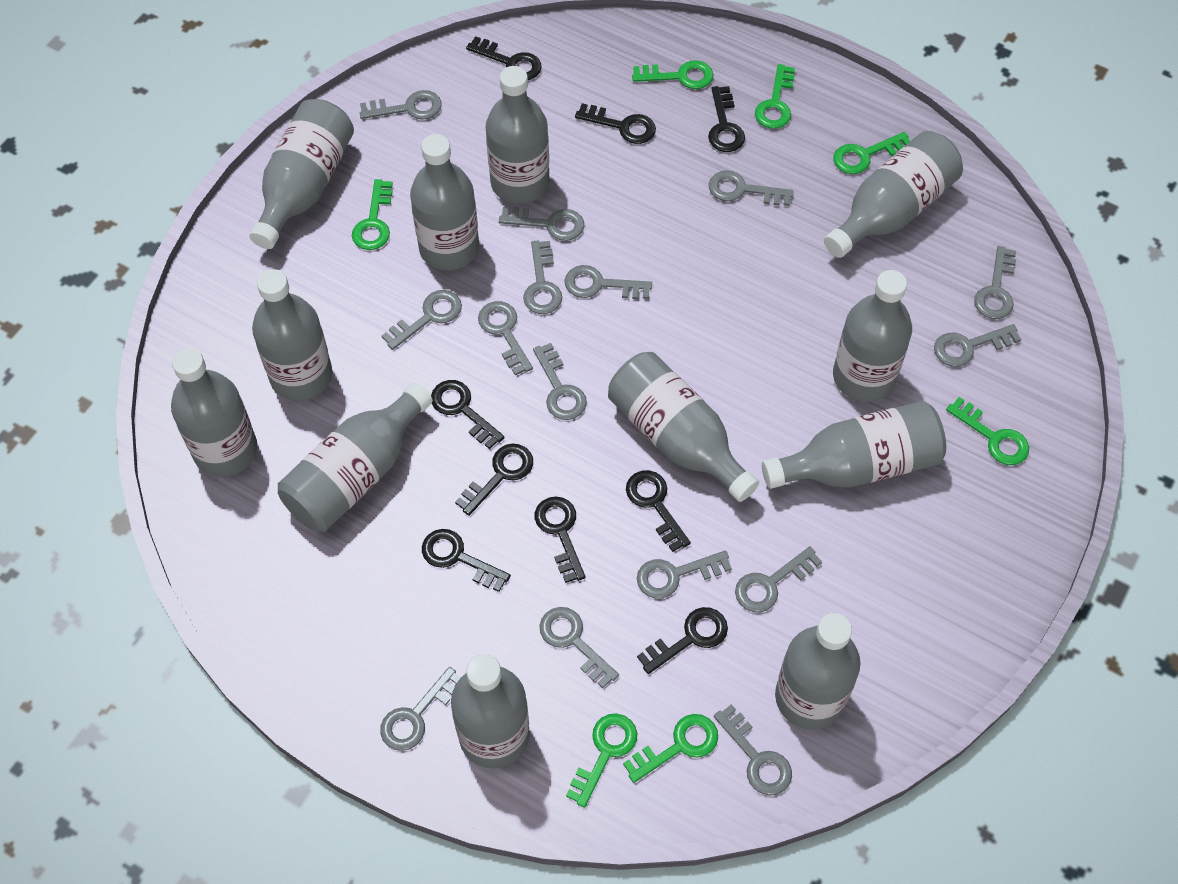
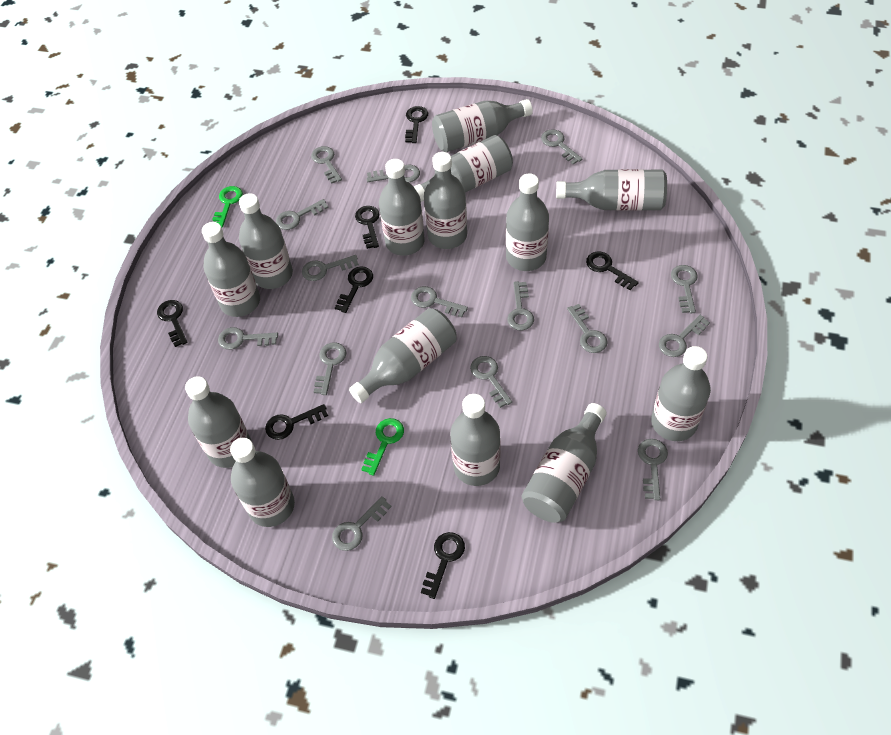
black key: 9 -> 7
green key: 7 -> 2
grey bottle: 12 -> 14

